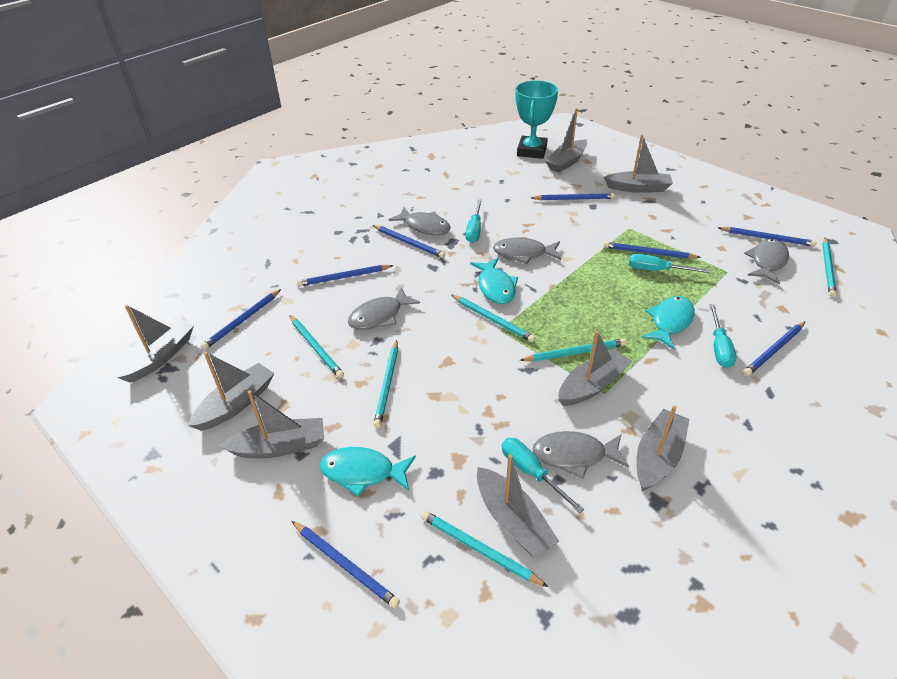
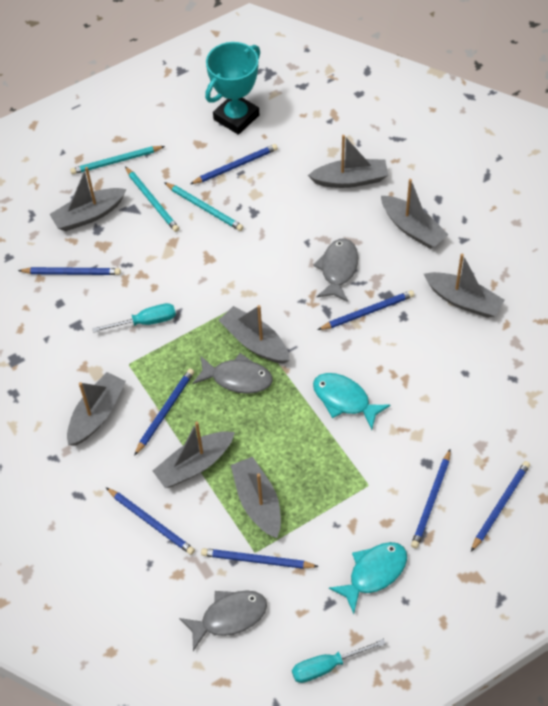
grey fish: 5 -> 3
turquoise fish: 3 -> 2
turquoise pencil: 6 -> 3
turquoise screwdriver: 4 -> 2

